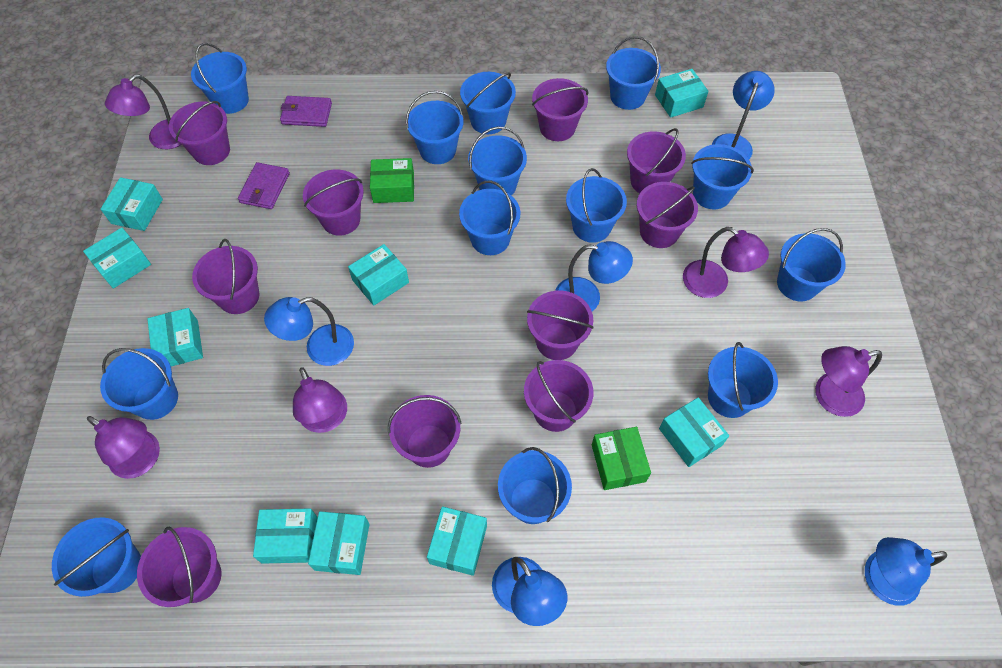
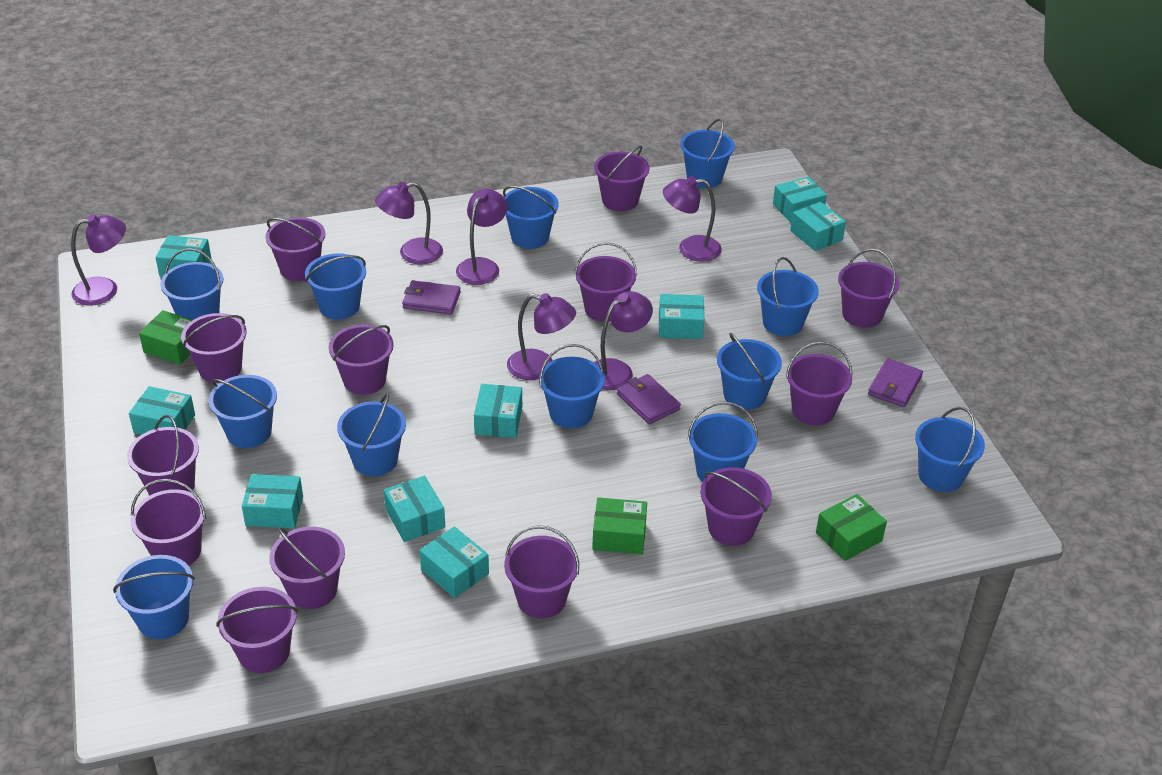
blue bucket: 13 -> 12
blue lamp: 5 -> 0
green box: 2 -> 3
purple bucket: 10 -> 13
purple lamp: 5 -> 6
purple wallet: 2 -> 3

